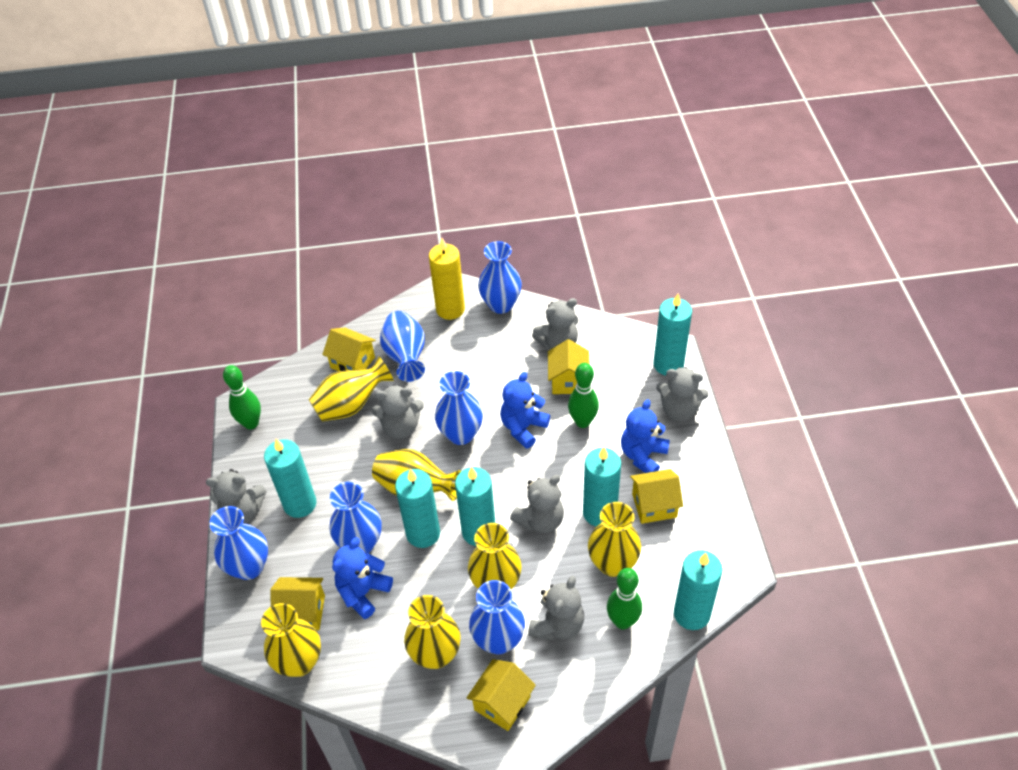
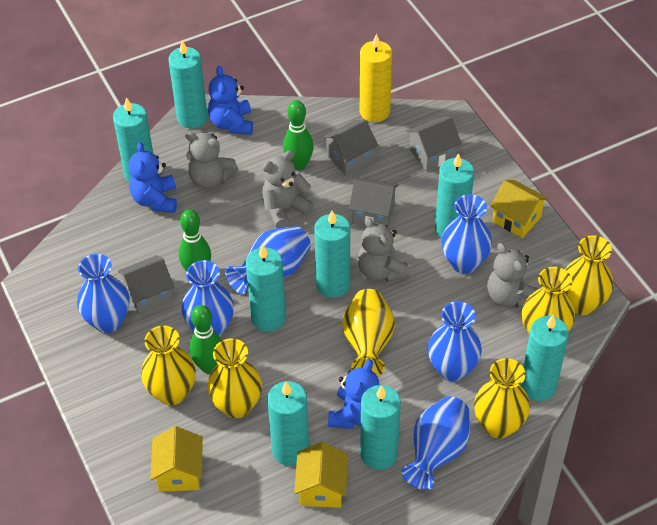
grey house: 0 -> 4
grey teddy bear: 6 -> 4
turquoise candle: 6 -> 8
yellow house: 5 -> 3

